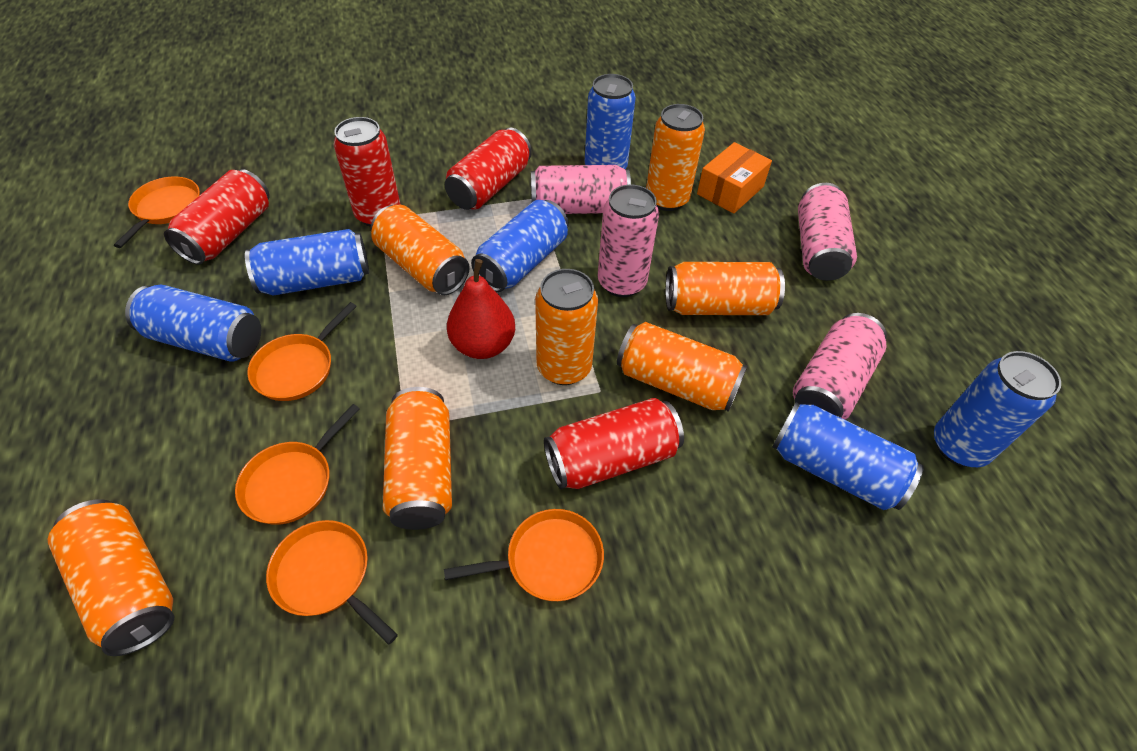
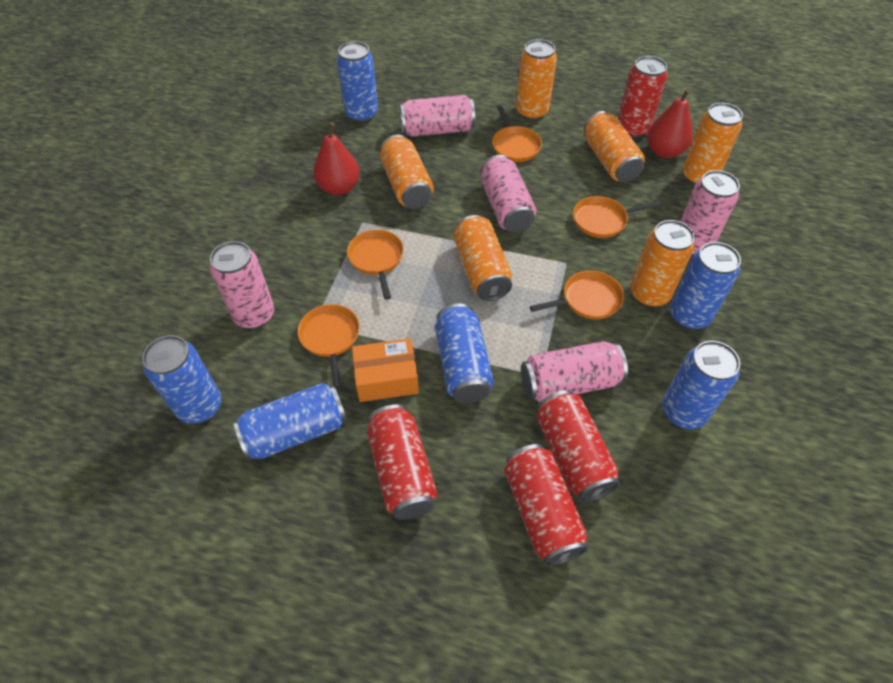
orange can: 7 -> 6
pink can: 4 -> 5
red pear: 1 -> 2

